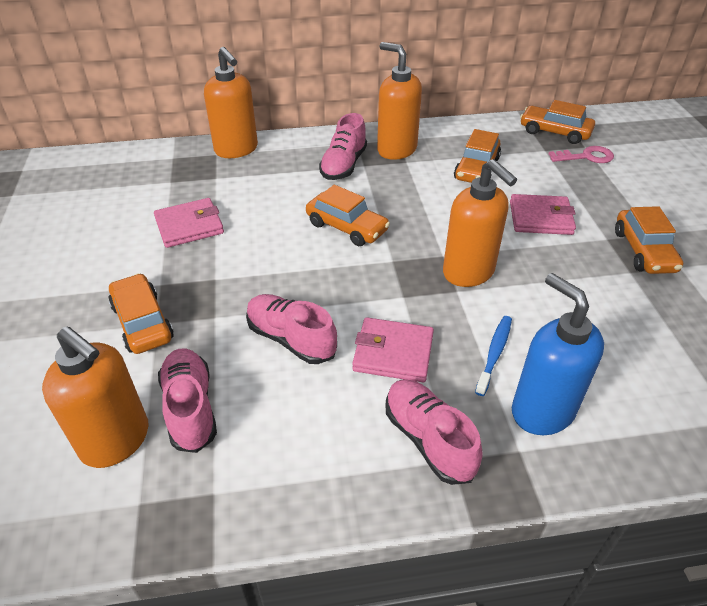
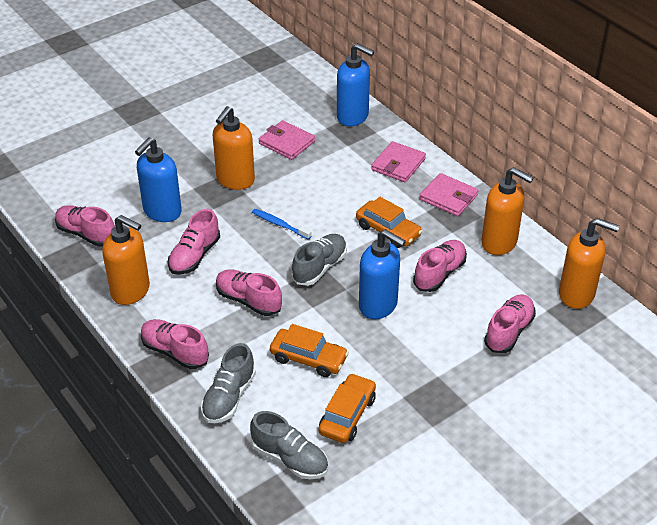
blue soap dispenser: 1 -> 3
grey shoe: 0 -> 3
orange car: 5 -> 3
pink key: 1 -> 0
pink shoe: 4 -> 6

